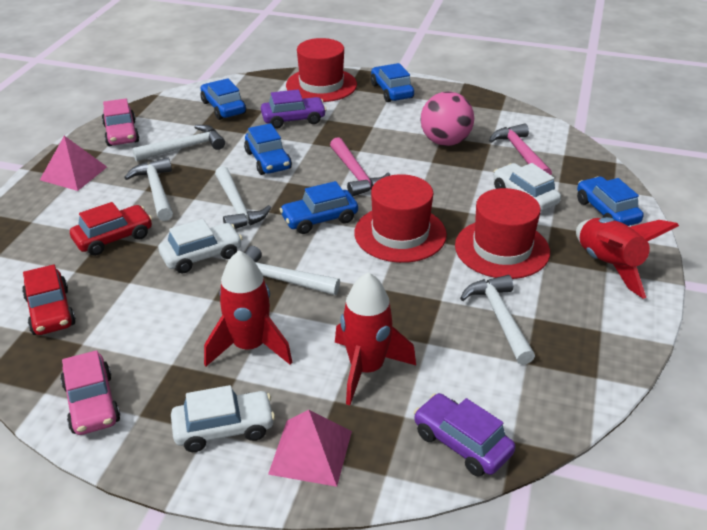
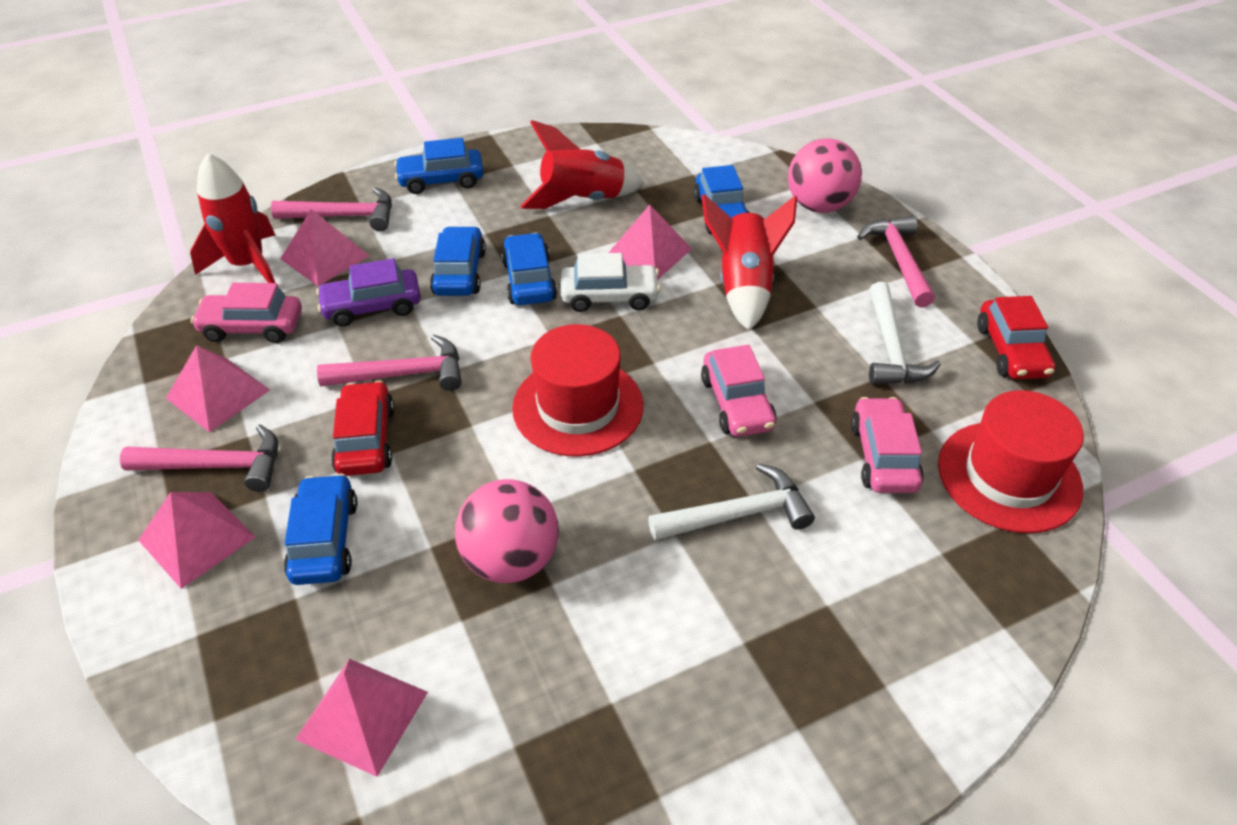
pink ball: 1 -> 2
pink car: 2 -> 3
pink hammer: 2 -> 4
pink pyramid: 2 -> 5
purple car: 2 -> 1
red hat: 3 -> 2
white car: 3 -> 1
white hammer: 5 -> 2

